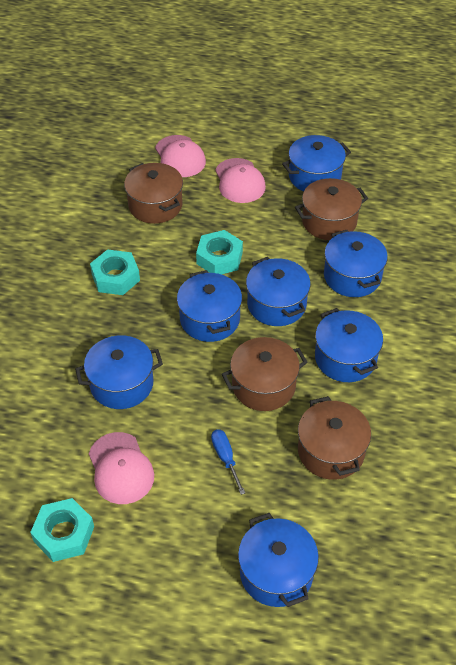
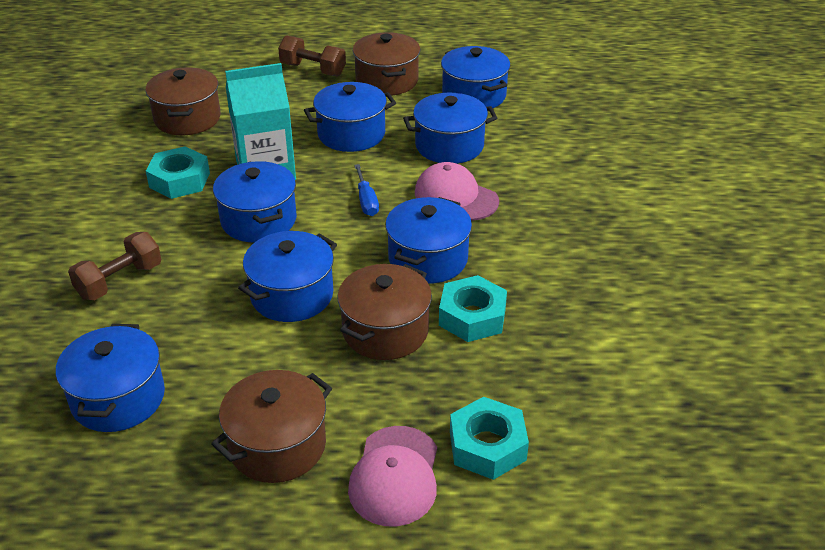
brown dumbbell: 0 -> 2
pink cap: 3 -> 2
turquoise carton: 0 -> 1

